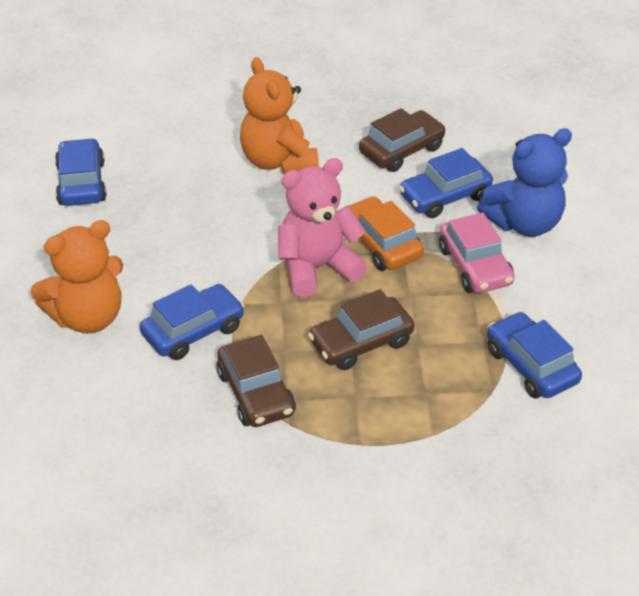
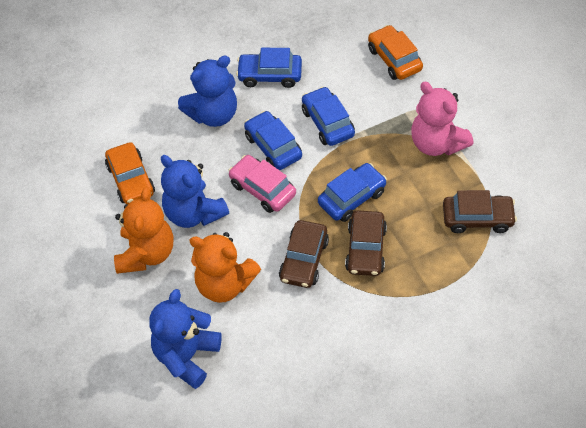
blue teddy bear: 1 -> 3
orange car: 1 -> 2

